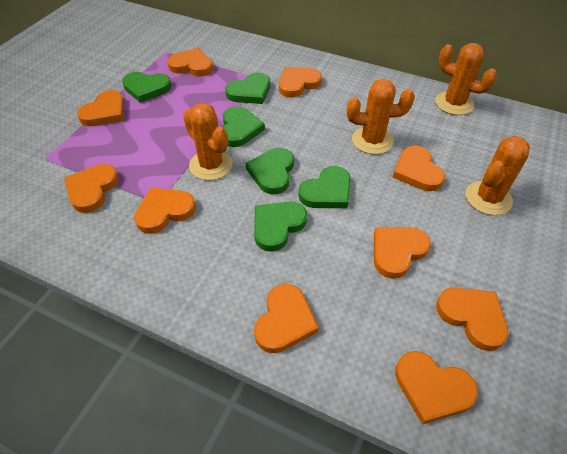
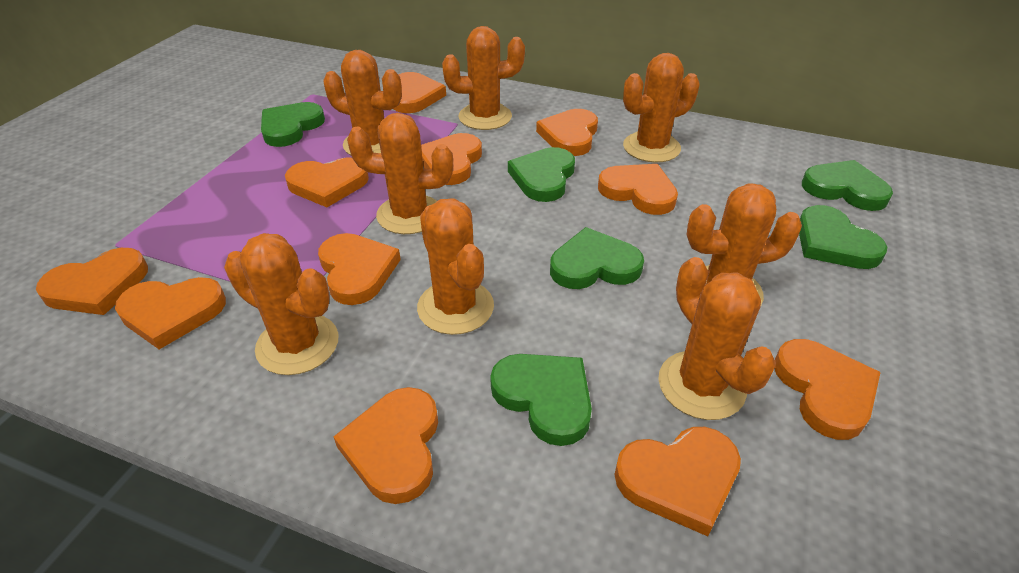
orange cactus: 4 -> 8
orange heart: 10 -> 11

